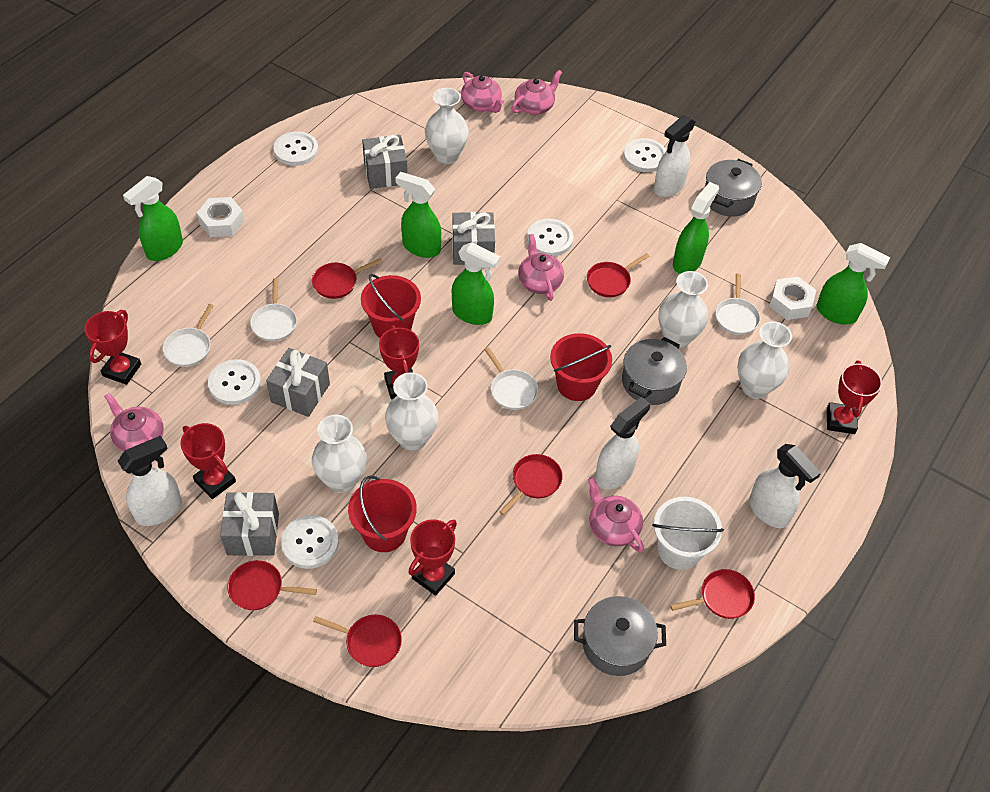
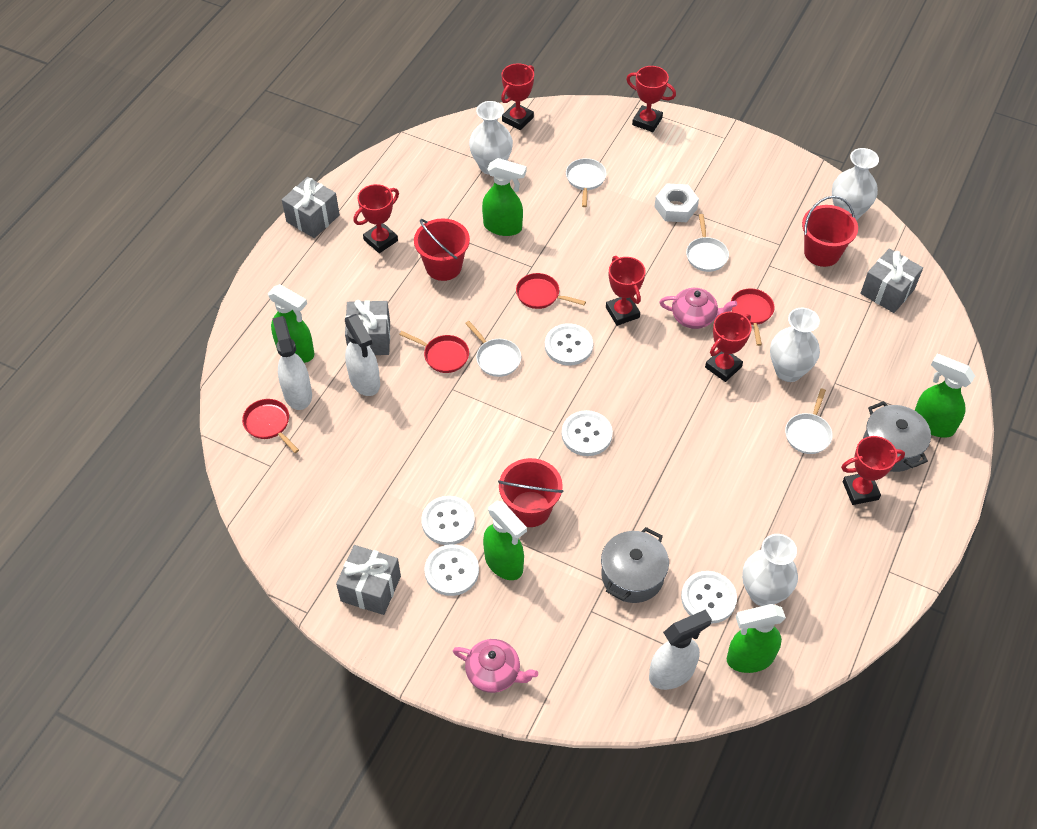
grey pot: 3 -> 2
pink teapot: 5 -> 2
red pan: 6 -> 4
red trophy: 5 -> 6
white bucket: 1 -> 0
white nut: 2 -> 1
white spray bottle: 4 -> 3
white vase: 5 -> 4

